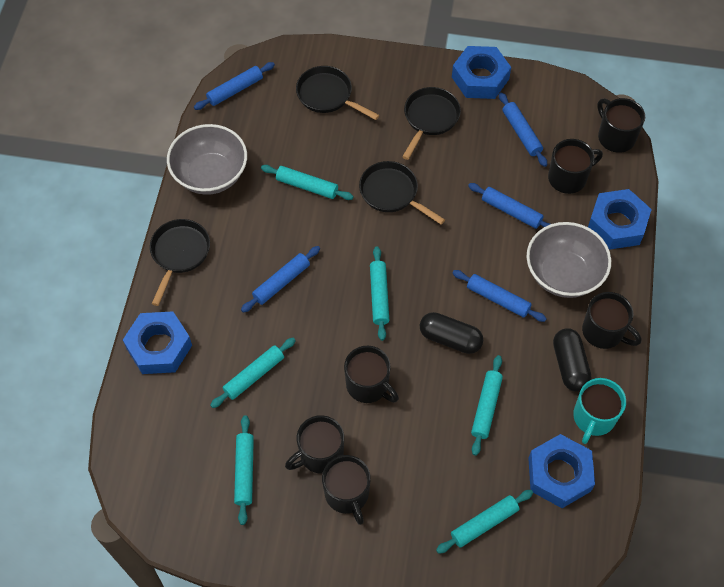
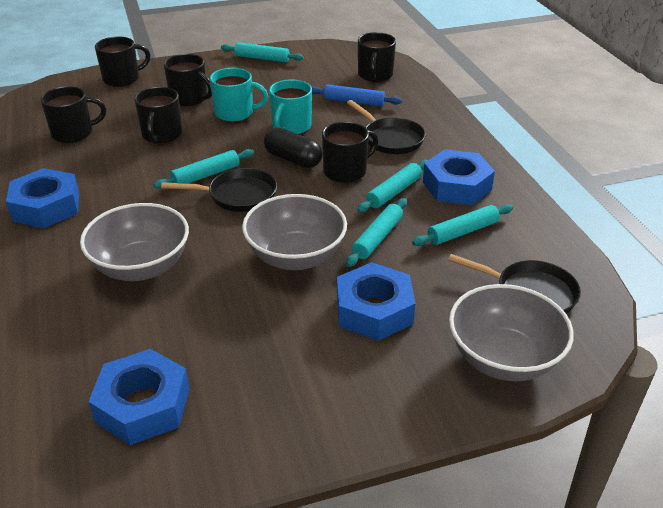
black capsule: 2 -> 1
black pan: 4 -> 3
blue rolling pin: 5 -> 1
grey bowl: 2 -> 3
turquoise mug: 1 -> 2
turquoise rolling pin: 6 -> 5

